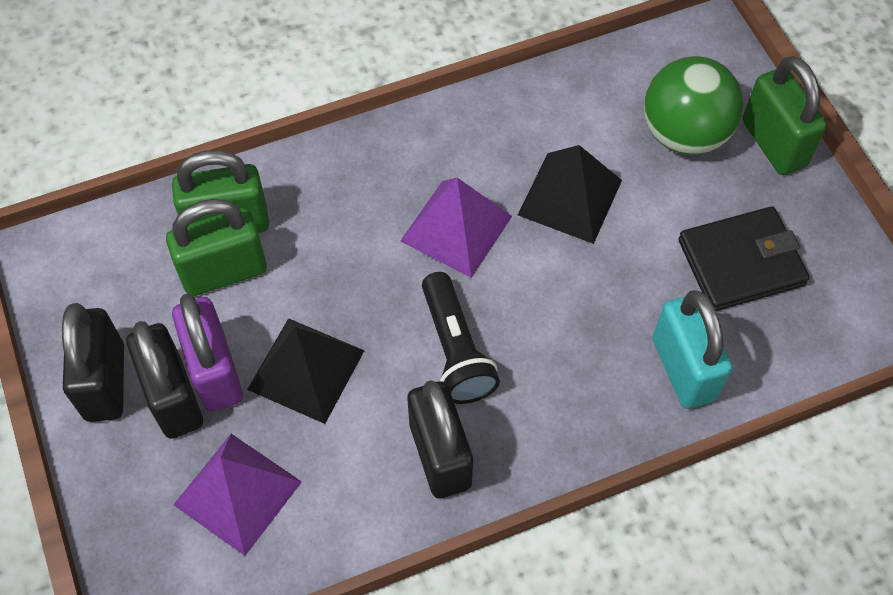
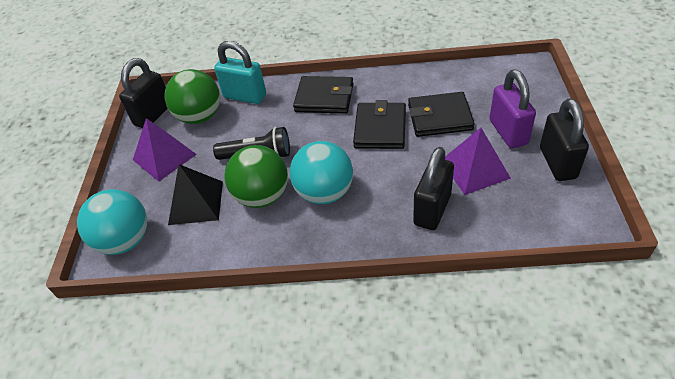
black pyramid: 2 -> 1
black wallet: 1 -> 3
green ball: 1 -> 2
green padlock: 3 -> 0
turquoise ball: 0 -> 2

